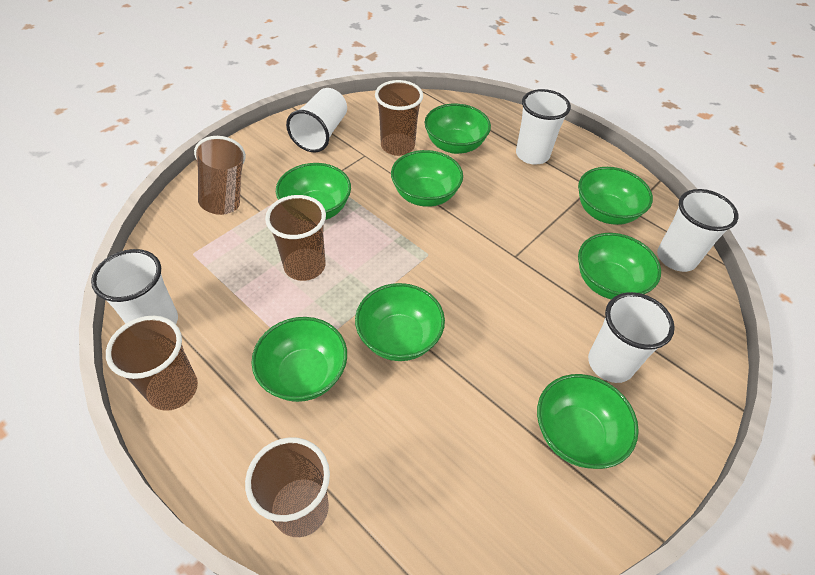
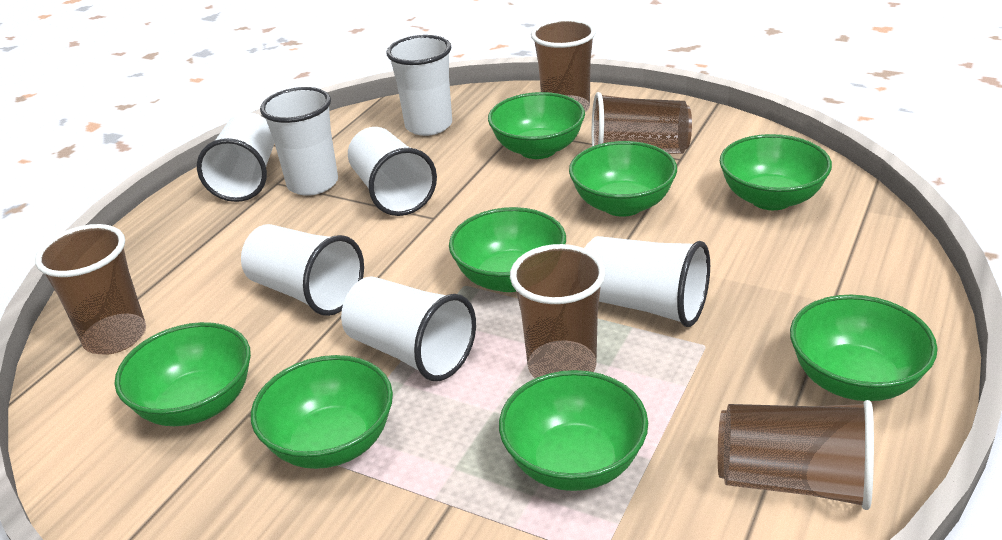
white cup: 5 -> 7

